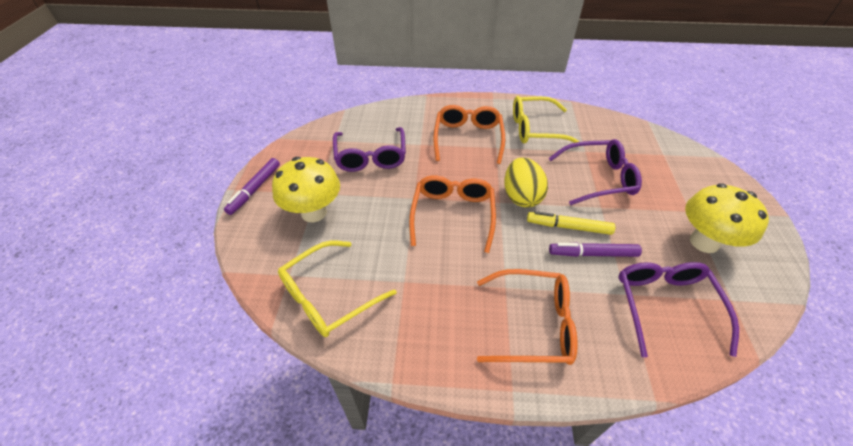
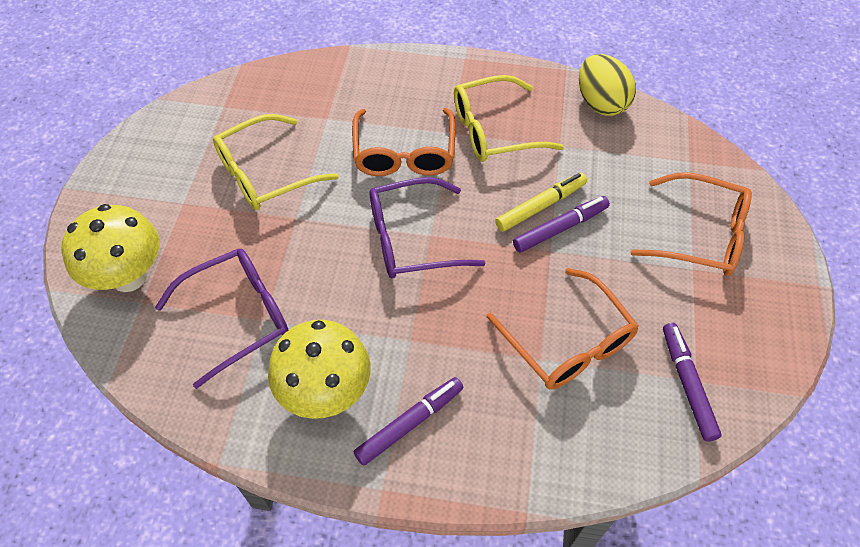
purple glasses: 3 -> 2
purple marker: 2 -> 3

